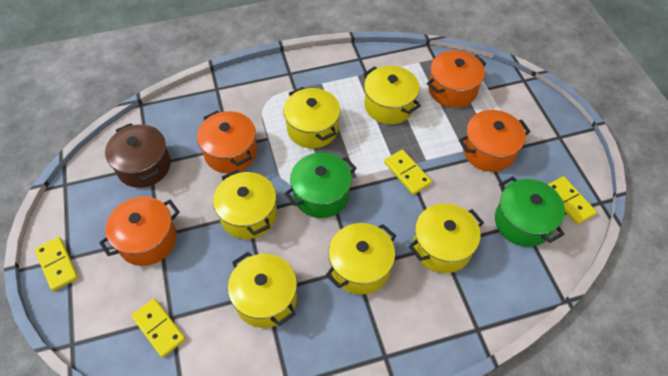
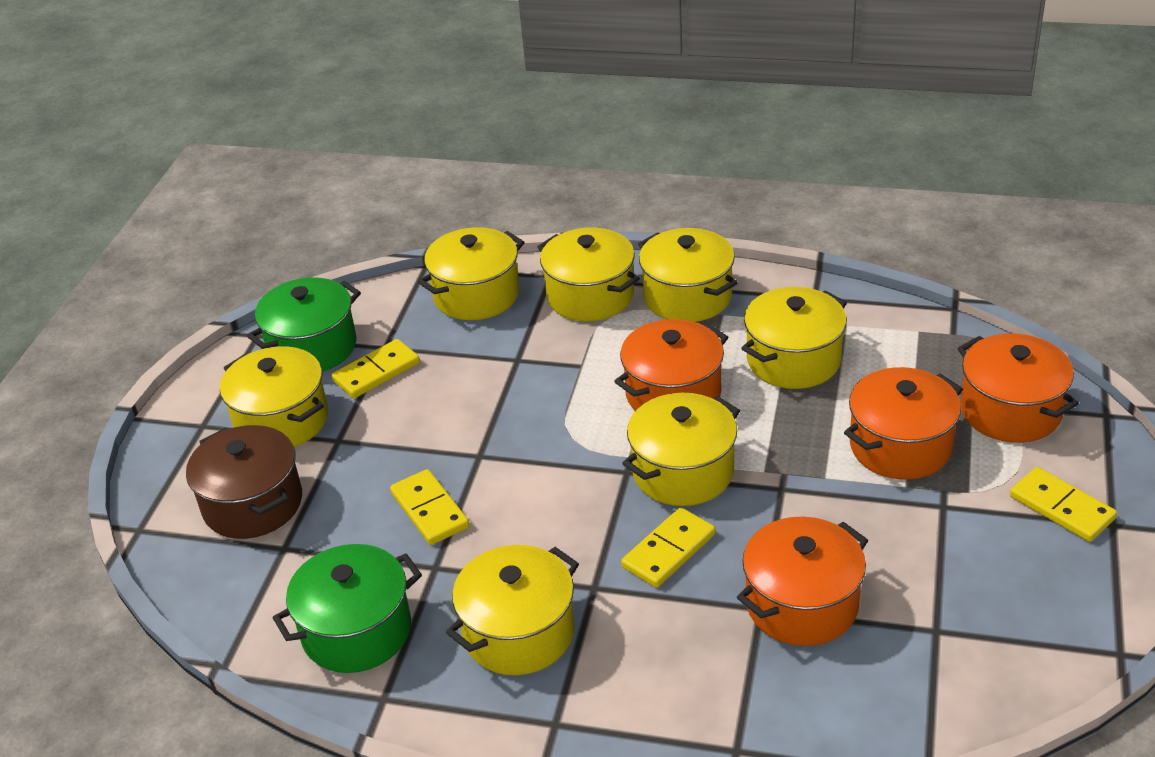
yellow pot: 6 -> 7

